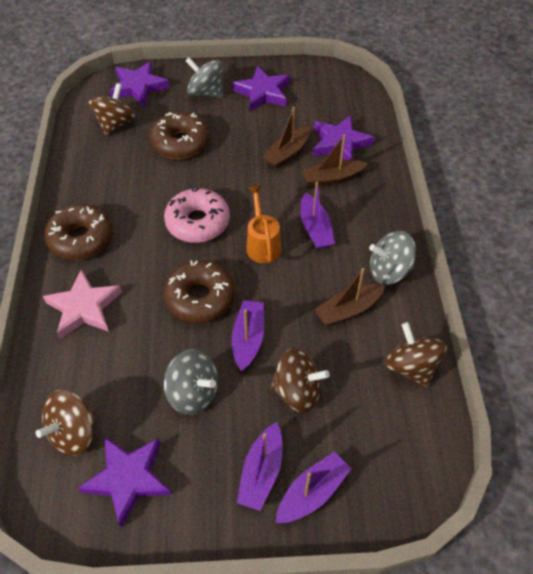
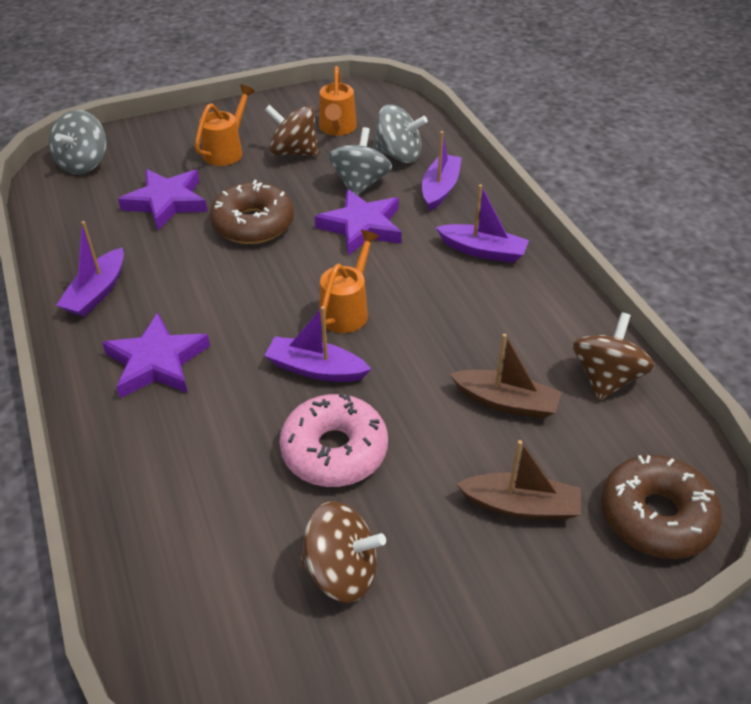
brown boat: 3 -> 2
brown donut: 3 -> 2
brown spinning top: 4 -> 3
orange watering can: 1 -> 3
pink star: 1 -> 0
purple star: 4 -> 3

